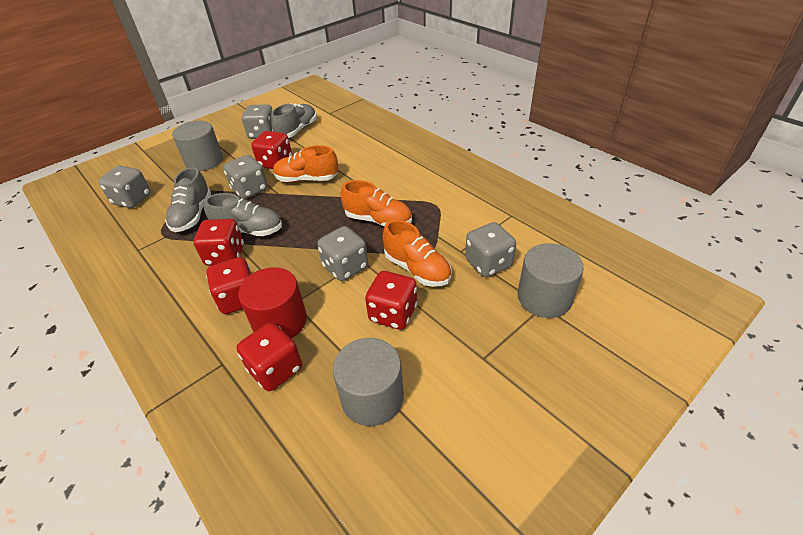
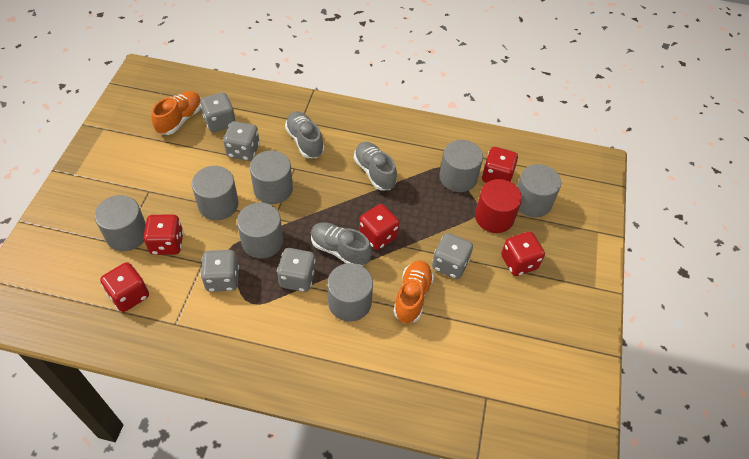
grey cylinder: 3 -> 7
orange shoe: 3 -> 2

